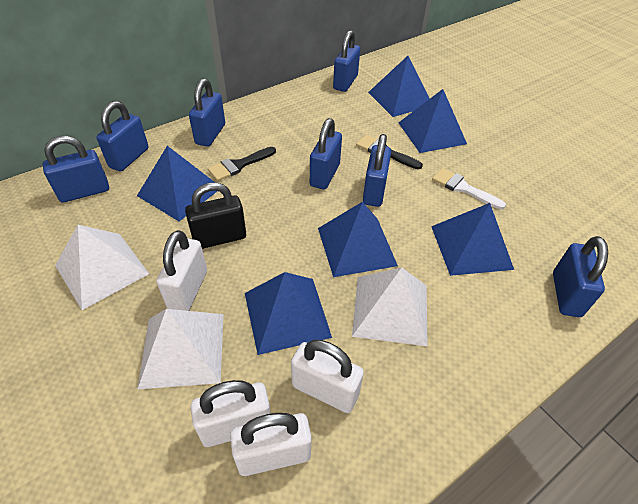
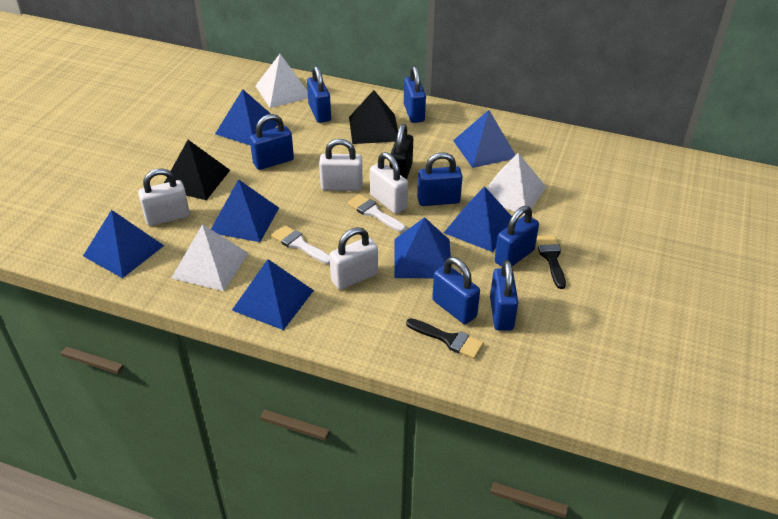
black pyramid: 0 -> 2
blue pyramid: 6 -> 7
white brush: 1 -> 2

